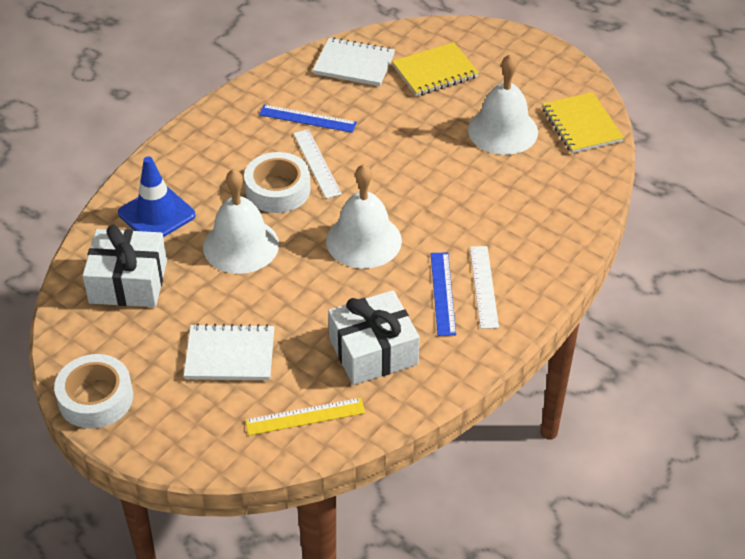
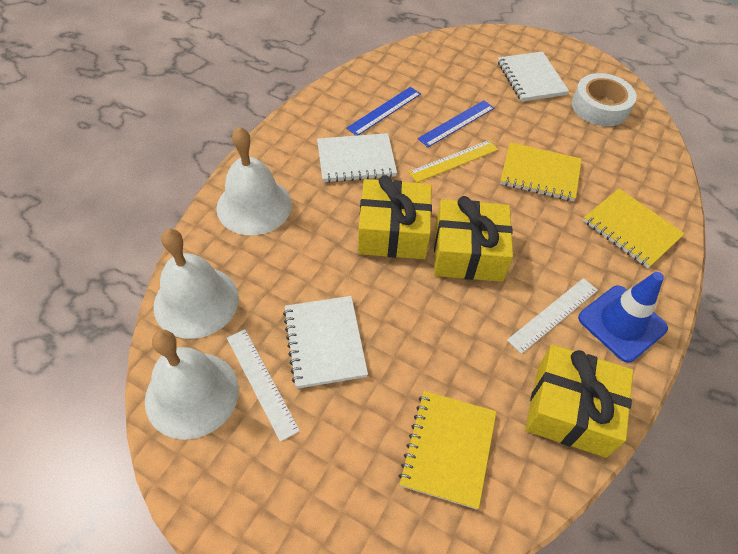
white gift: 2 -> 0
white notebook: 2 -> 3
white tape: 2 -> 1
yellow gift: 0 -> 3
yellow notebook: 2 -> 3

